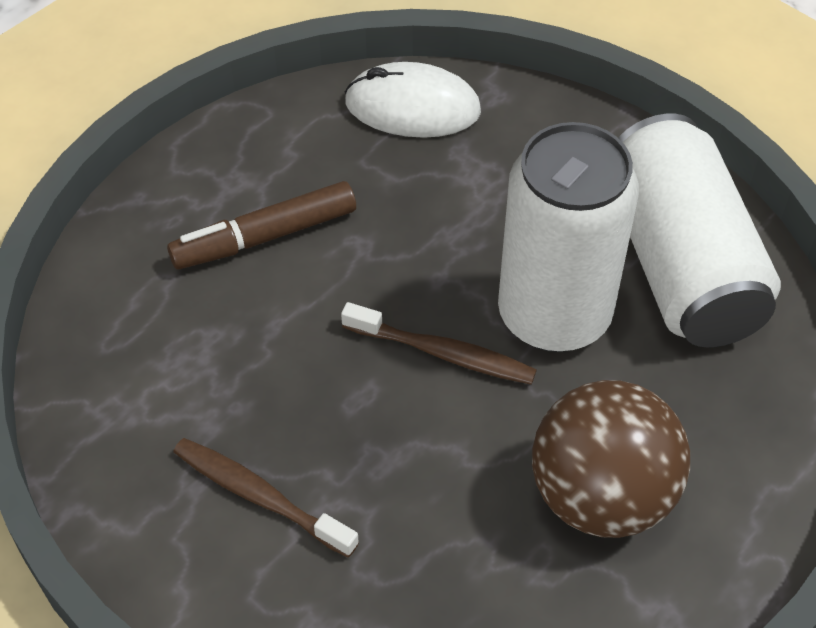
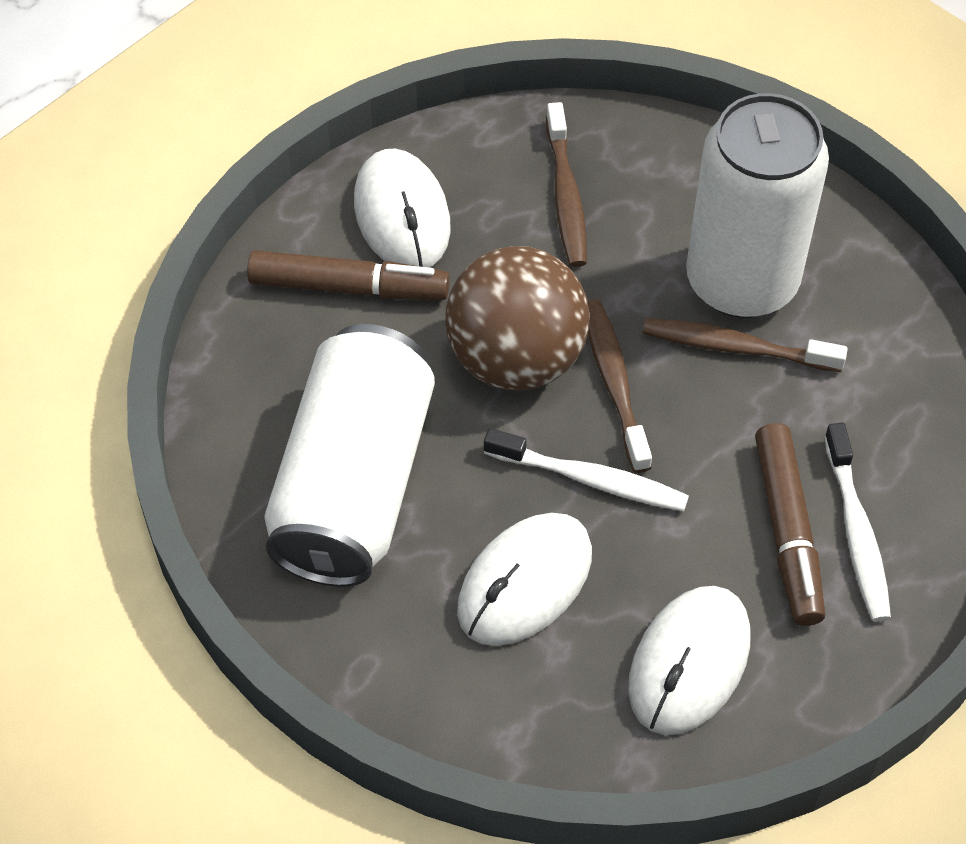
brown marker: 1 -> 2
brown toothbrush: 2 -> 3
white mouse: 1 -> 3
white toothbrush: 0 -> 2

